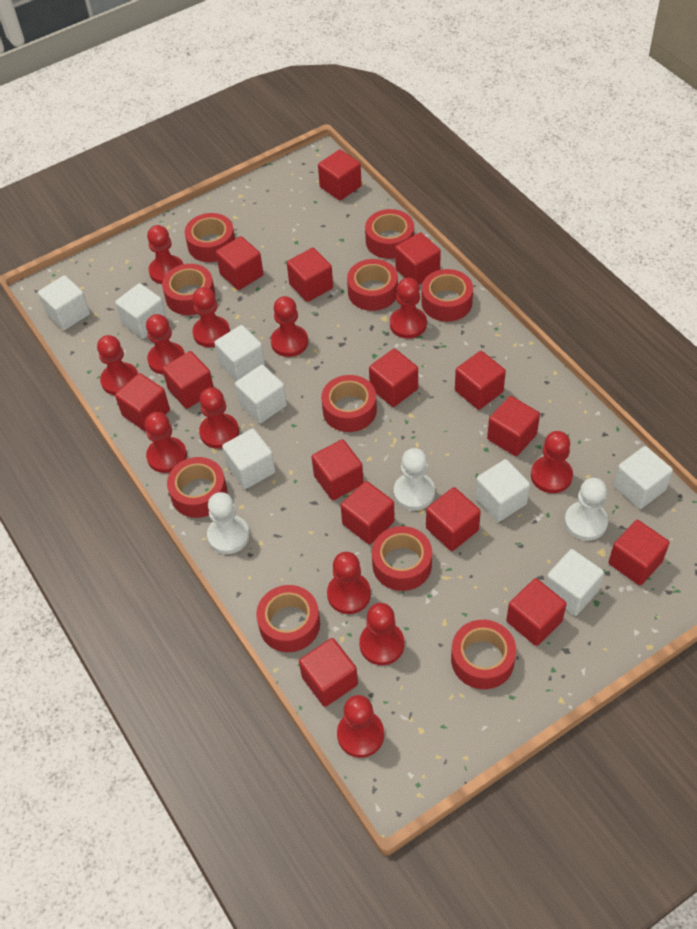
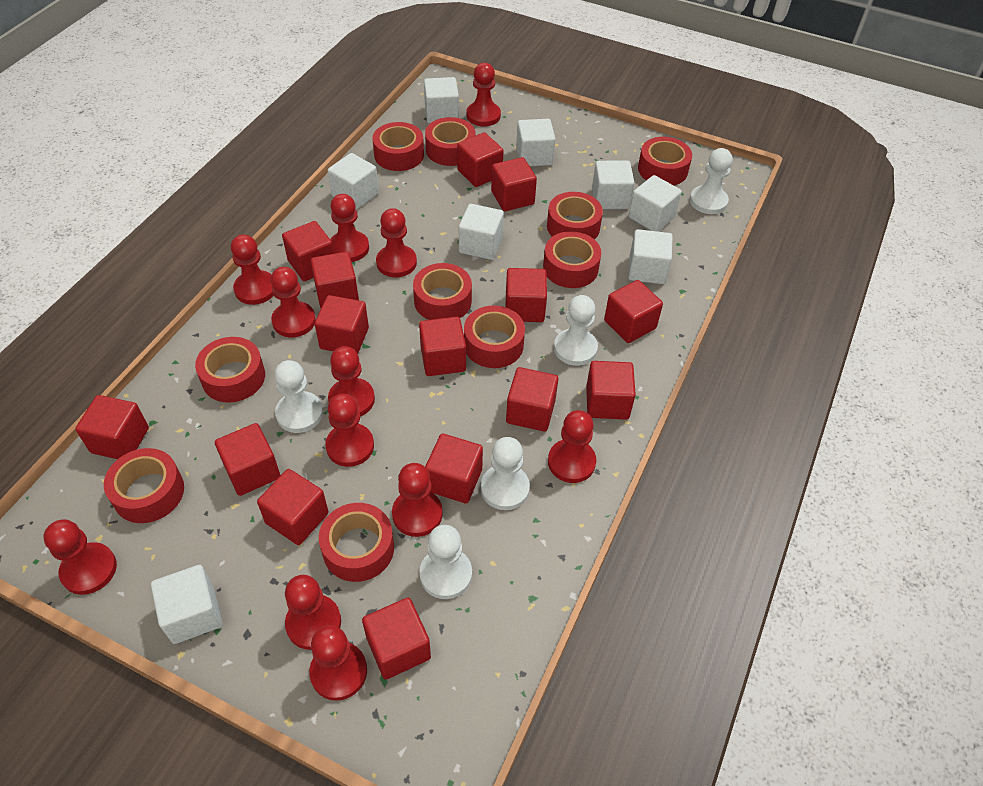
white pawn: 3 -> 5

